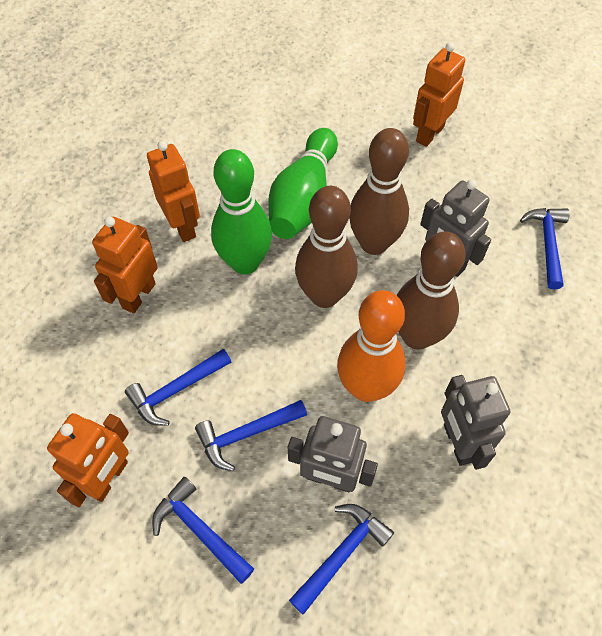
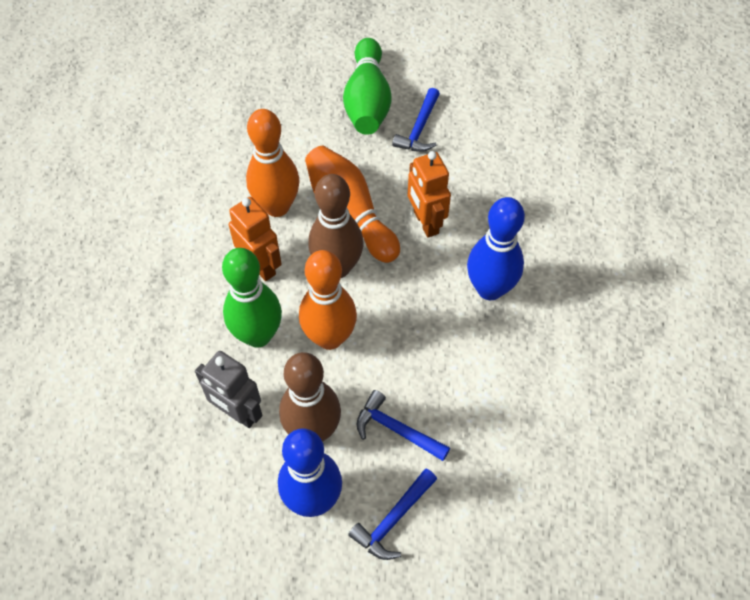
blue bowling pin: 0 -> 2
blue hammer: 5 -> 3
brown bowling pin: 3 -> 2
grey robot: 3 -> 1
orange bowling pin: 1 -> 3
orange robot: 4 -> 2

